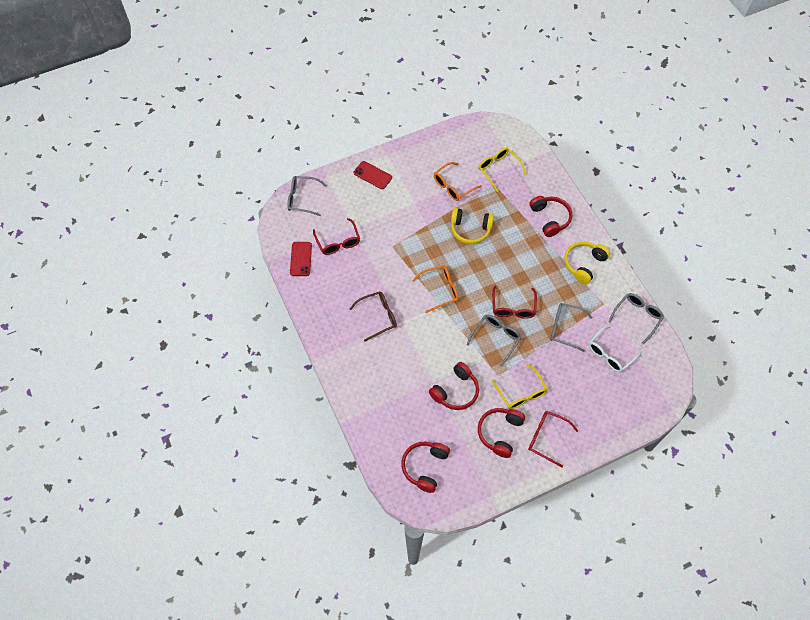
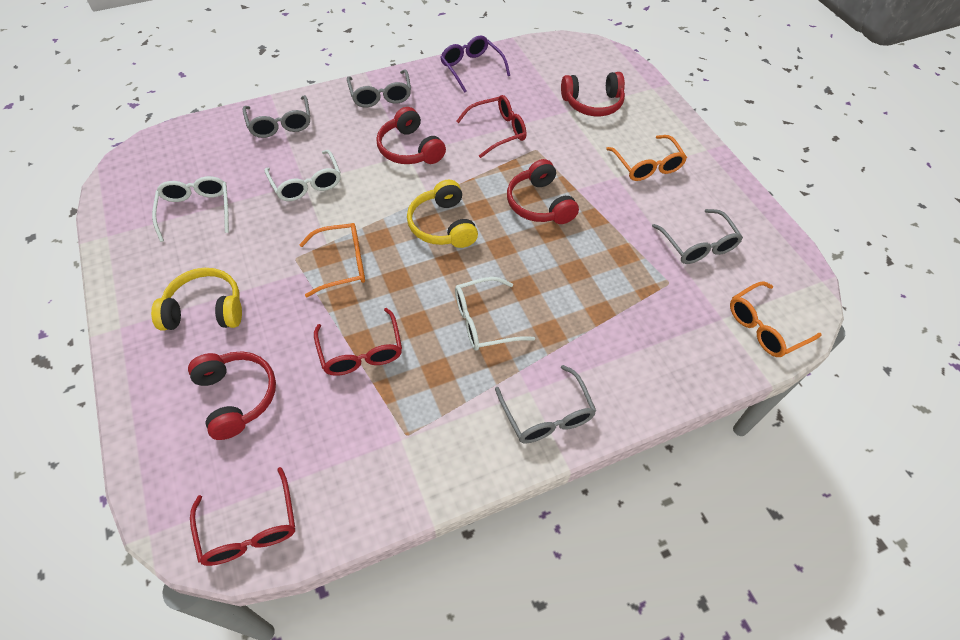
brown glasses: 1 -> 0
orange glasses: 2 -> 3
purple glasses: 0 -> 1
red phone: 2 -> 0
white glasses: 1 -> 3
yellow glasses: 2 -> 0

